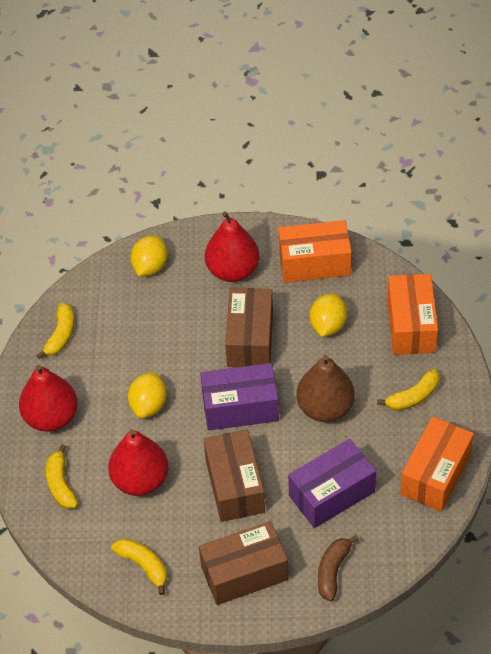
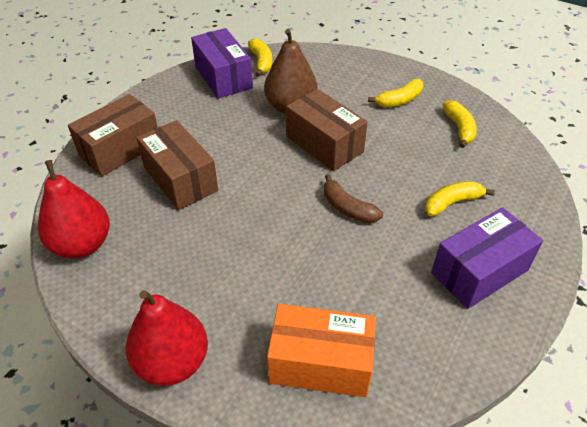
orange box: 3 -> 1
red pear: 3 -> 2
yellow lemon: 3 -> 0

